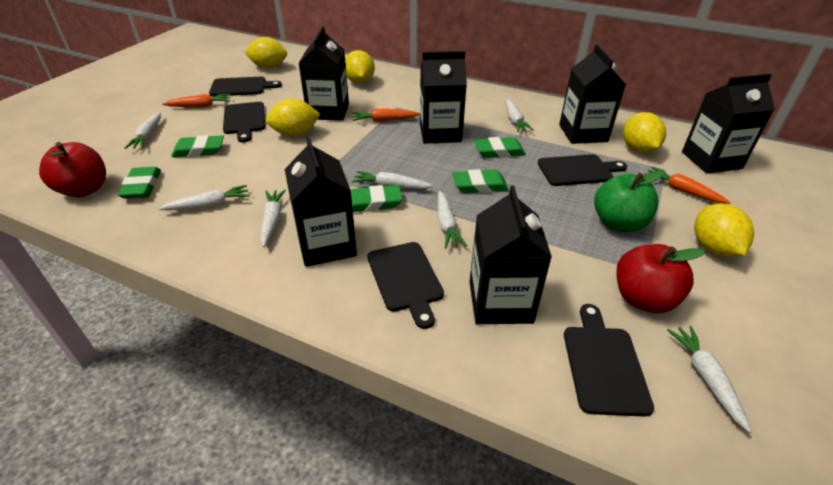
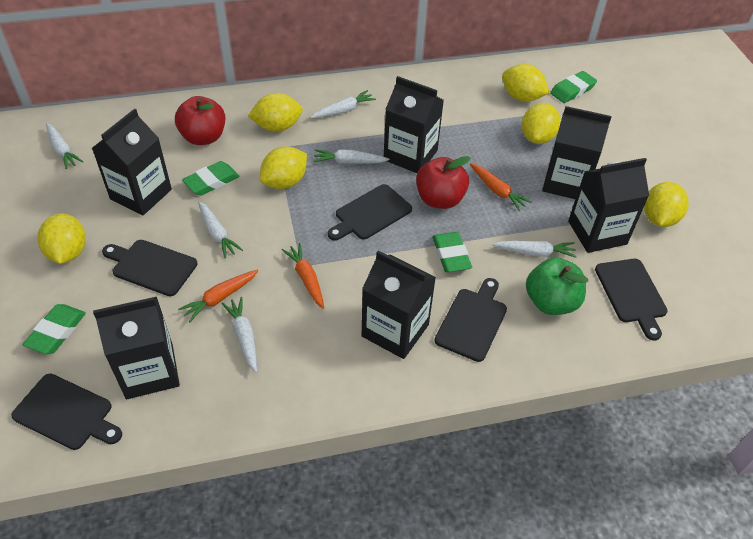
green eraser: 5 -> 4
white carrot: 7 -> 6
yellow lemon: 5 -> 6

